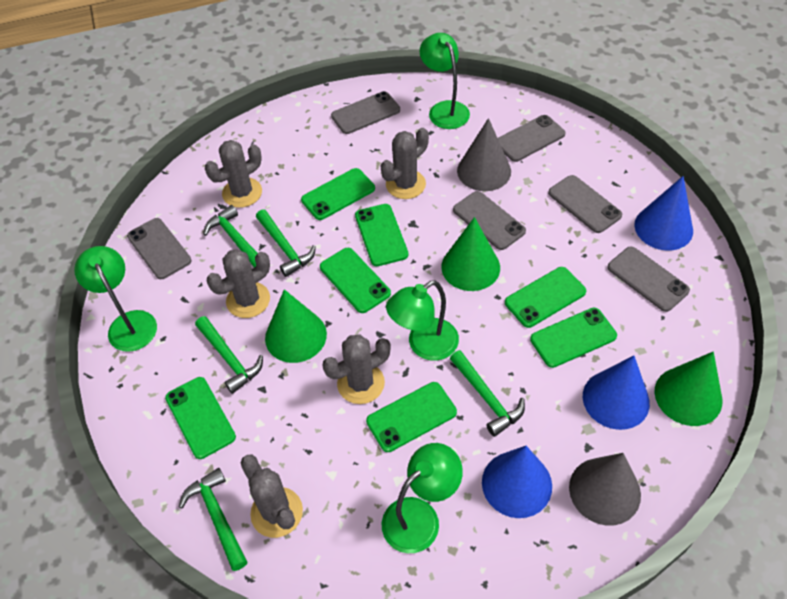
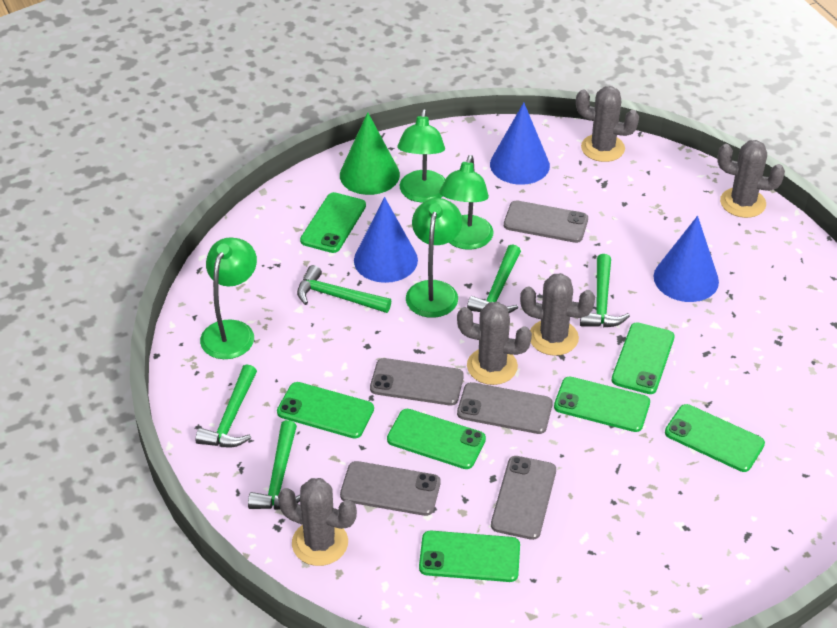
green cone: 3 -> 1
grey cone: 2 -> 0
grey phone: 6 -> 5

